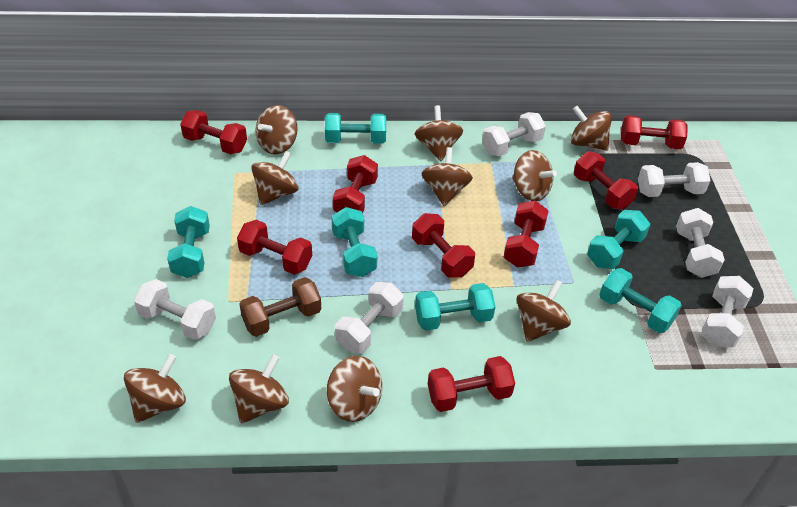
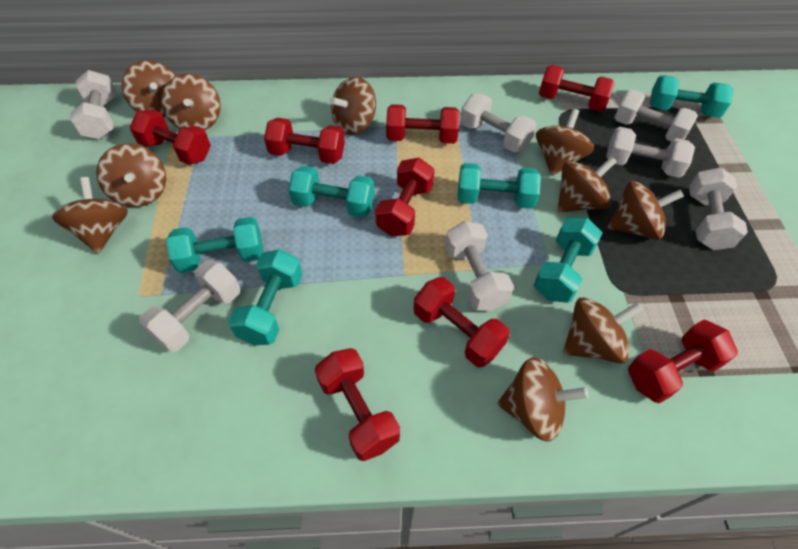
brown dumbbell: 1 -> 0
white dumbbell: 6 -> 7

